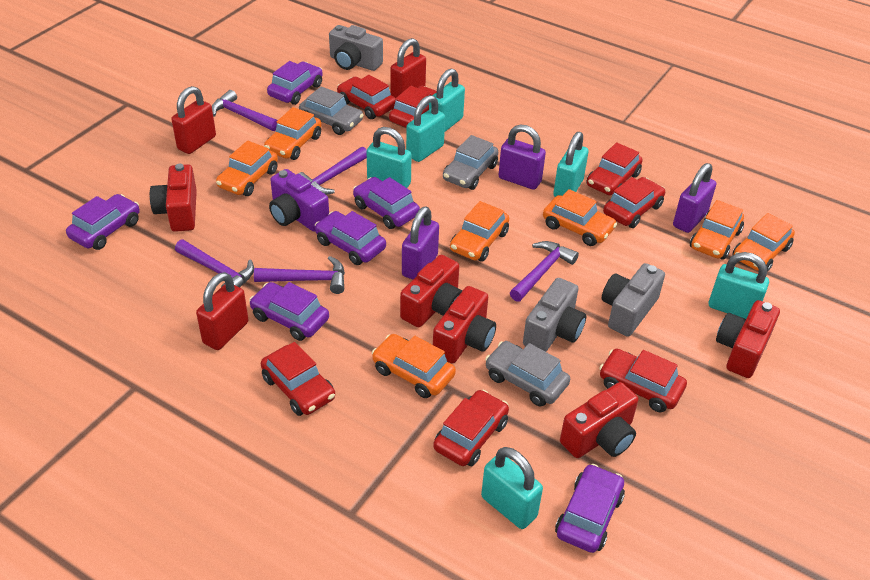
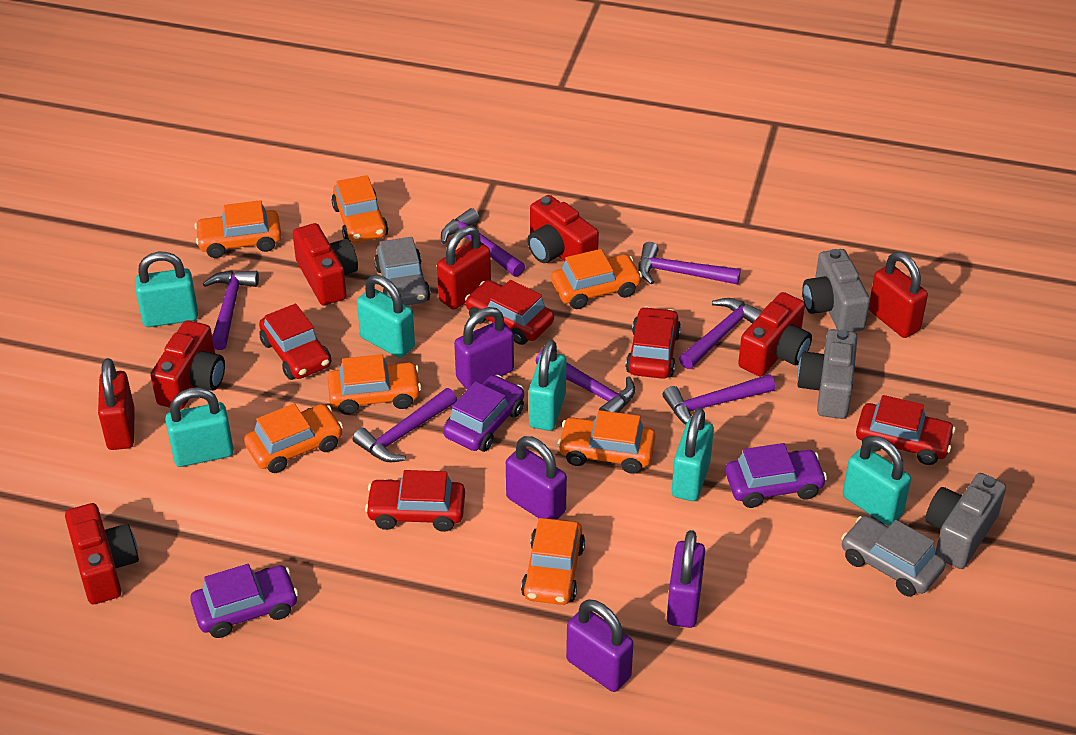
grey car: 3 -> 2
purple camera: 1 -> 0
purple car: 6 -> 3
purple hammer: 5 -> 7
purple padlock: 3 -> 4
red car: 7 -> 5

